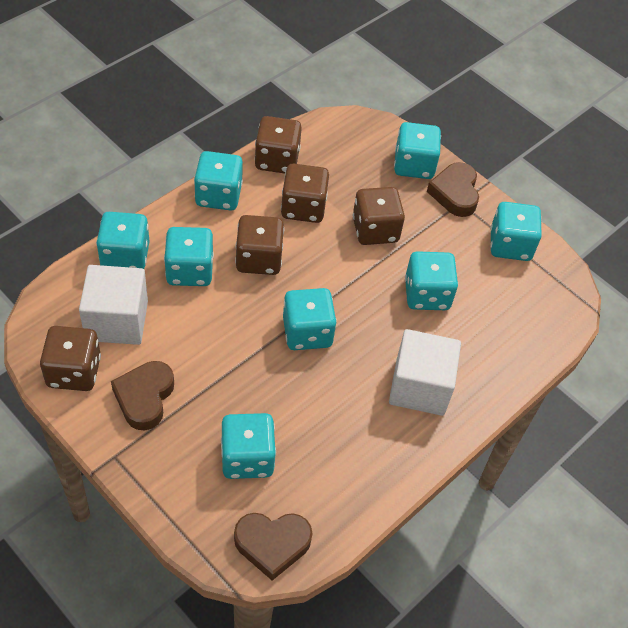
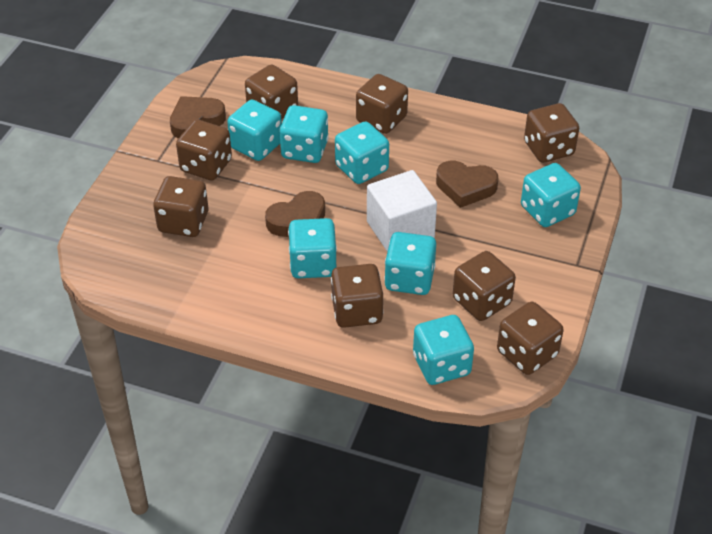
brown dice: 5 -> 8
turquoise dice: 8 -> 7
white cube: 2 -> 1

